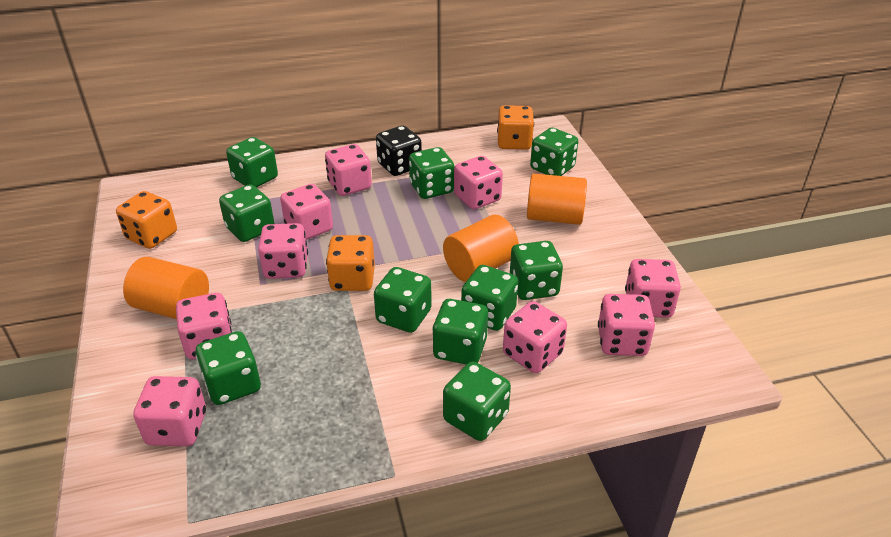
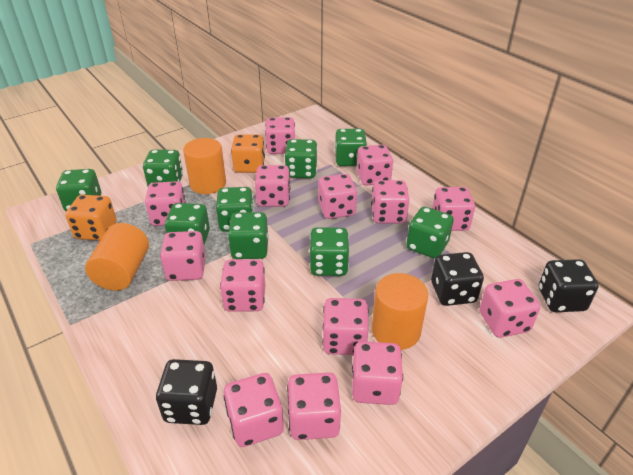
black dice: 1 -> 3
green dice: 10 -> 9
orange dice: 3 -> 2
pink dice: 9 -> 14

